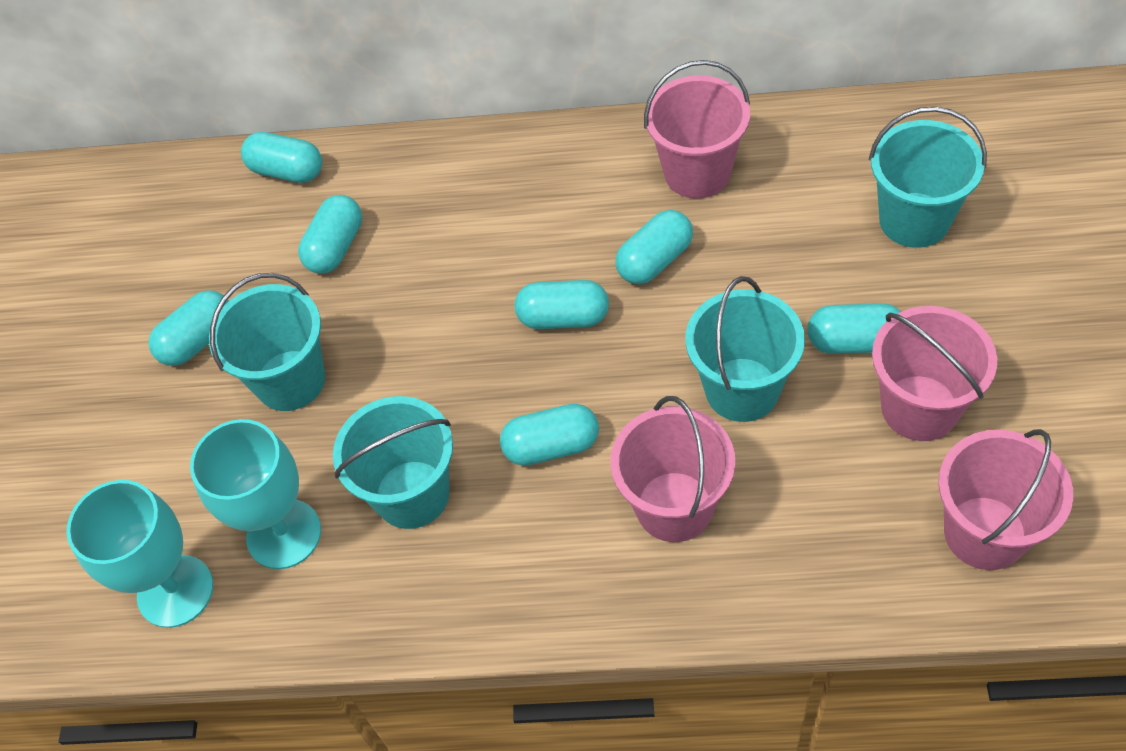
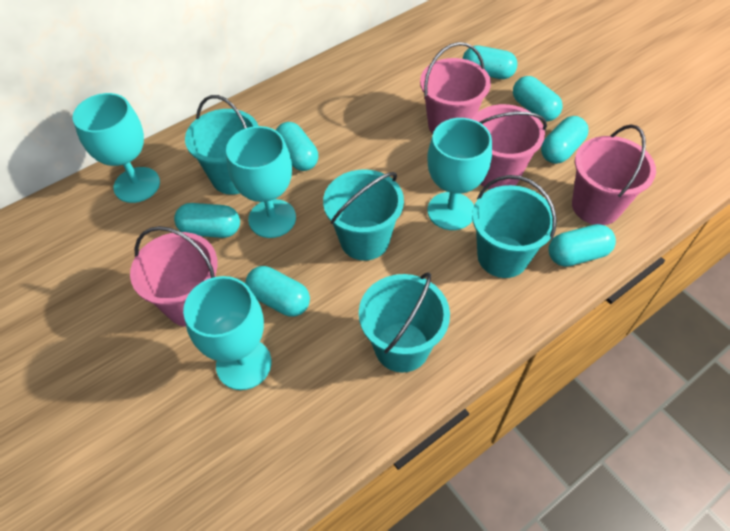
turquoise goblet: 2 -> 4

